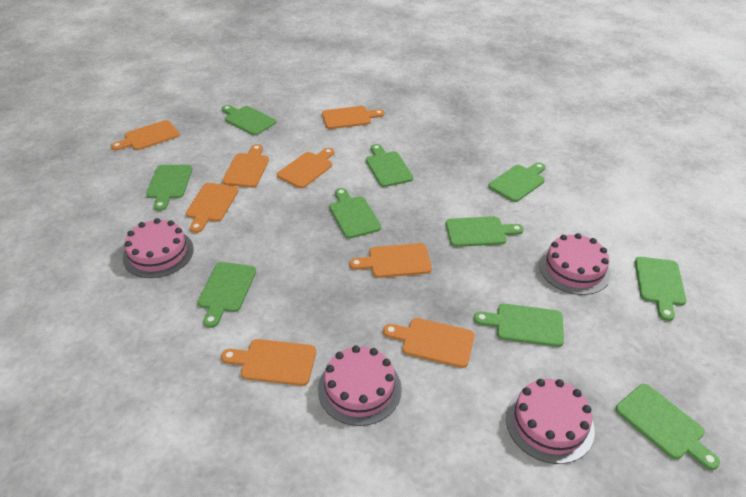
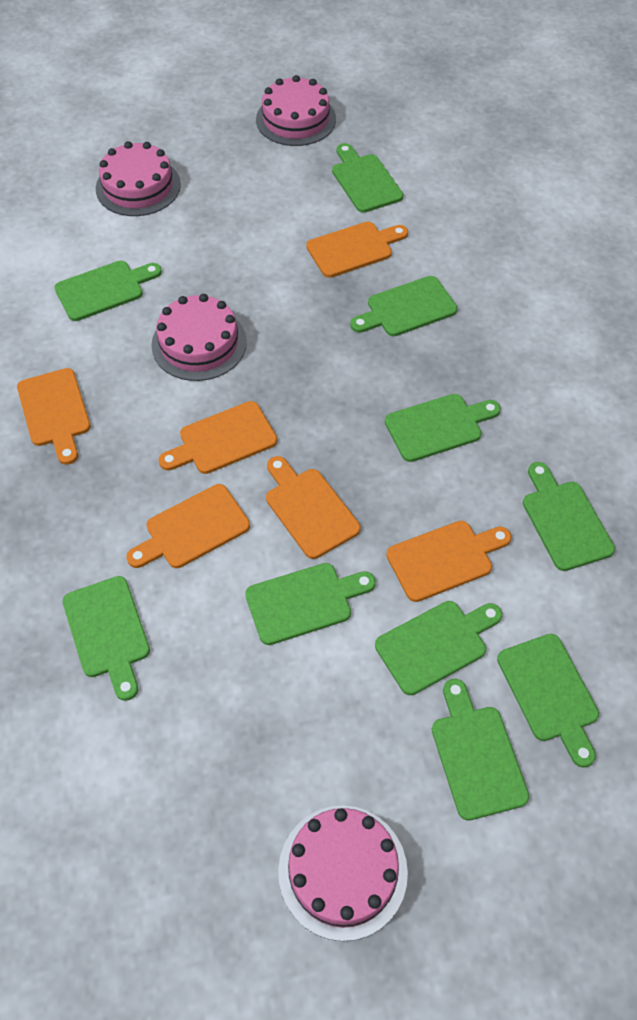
orange cutting board: 8 -> 6

